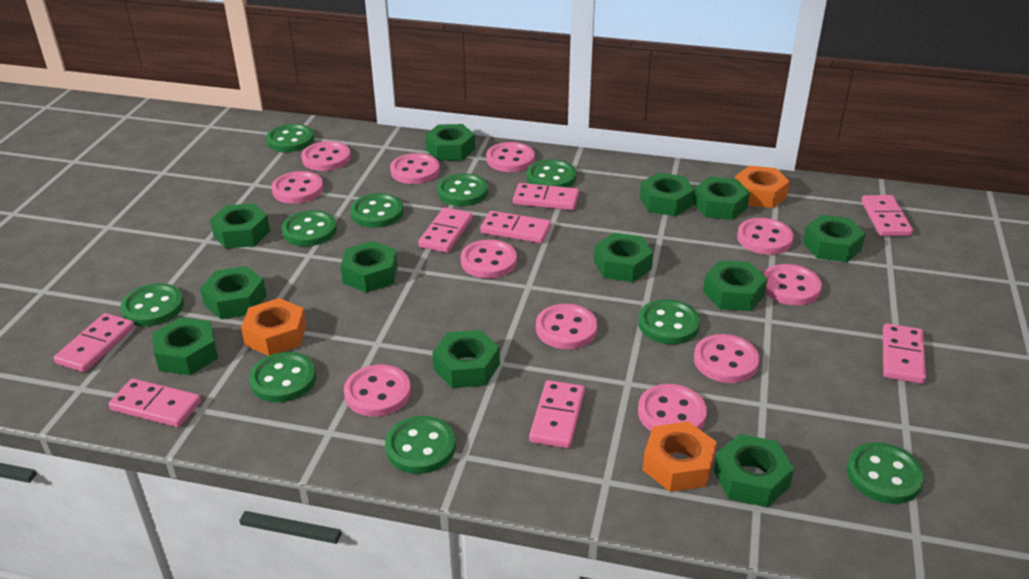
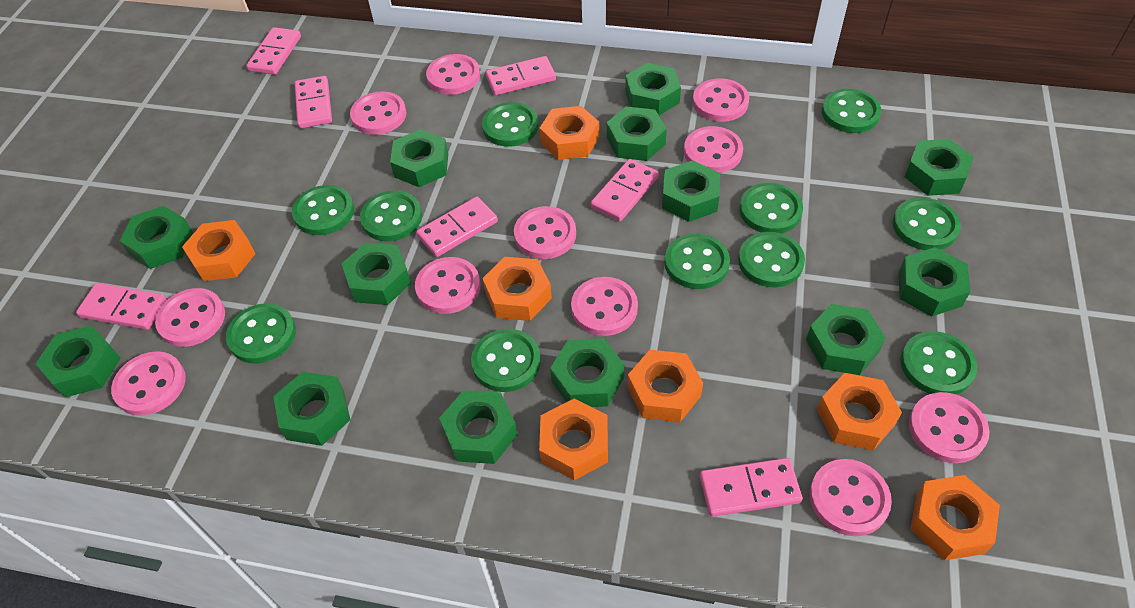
green button: 10 -> 11
green nut: 12 -> 13
orange nut: 3 -> 7
pink domino: 8 -> 7

